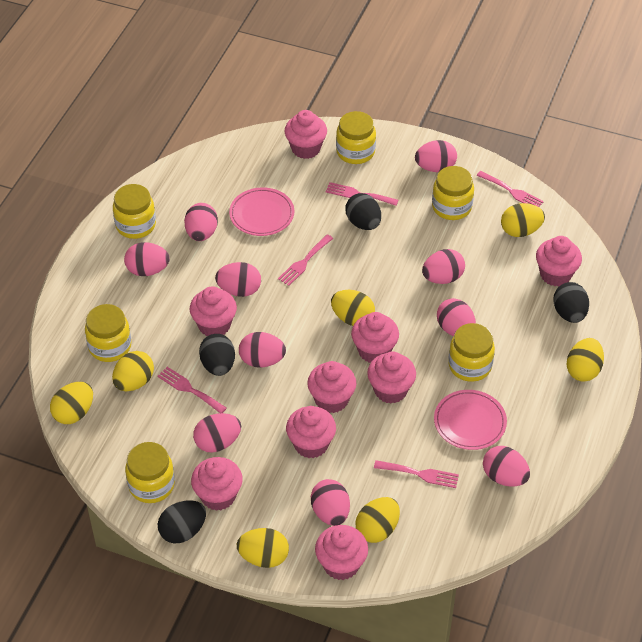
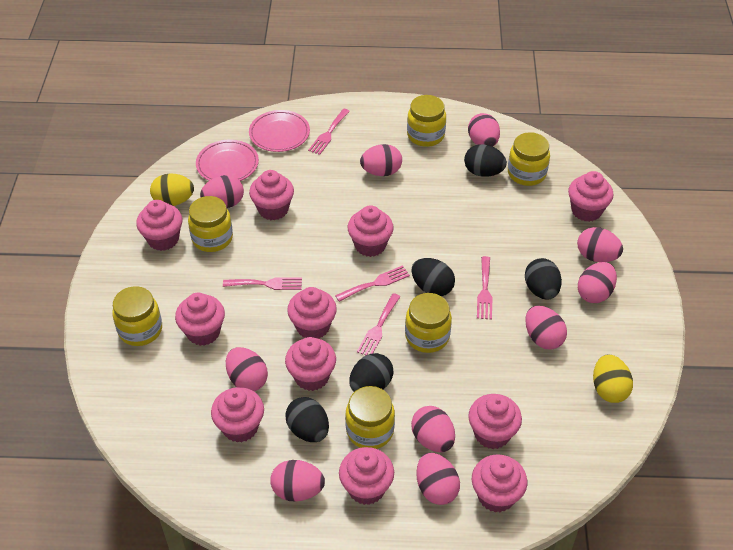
black egg: 4 -> 5
pink cupcake: 9 -> 11
yellow egg: 7 -> 2

